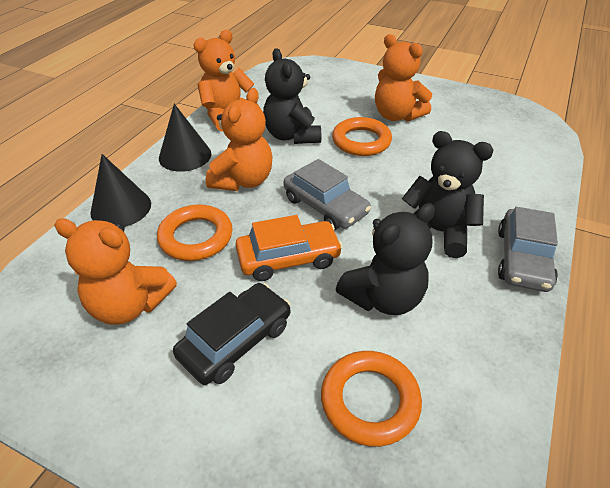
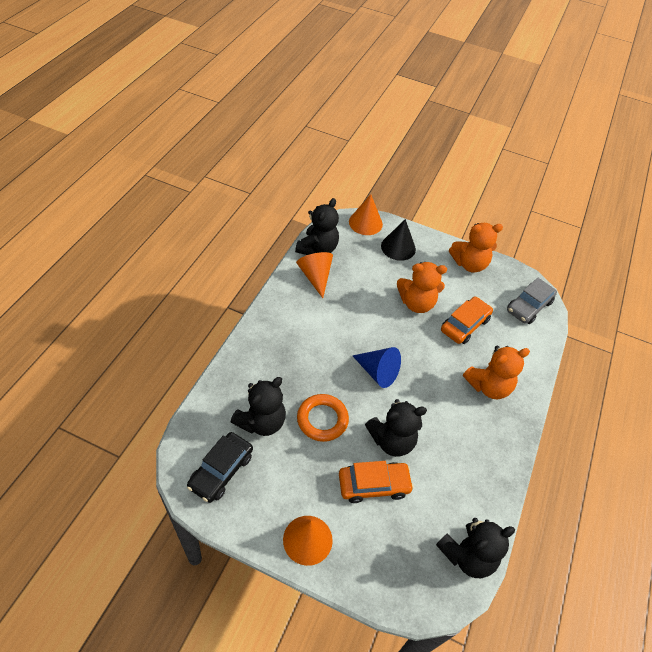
black cone: 2 -> 1
black teddy bear: 3 -> 4
blue cone: 0 -> 1
grey car: 2 -> 1
orange car: 1 -> 2
orange cone: 0 -> 3
orange ring: 3 -> 1
orange teddy bear: 4 -> 3

